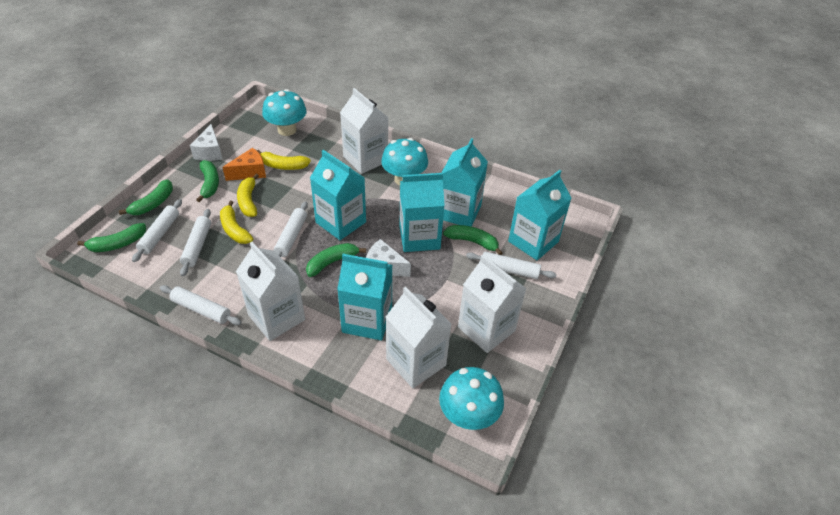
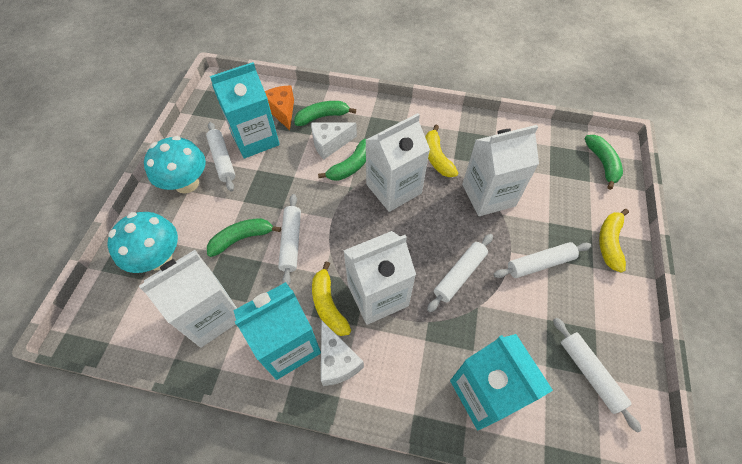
green banana: 5 -> 4
turquoise carton: 5 -> 3
turquoise mushroom: 3 -> 2

